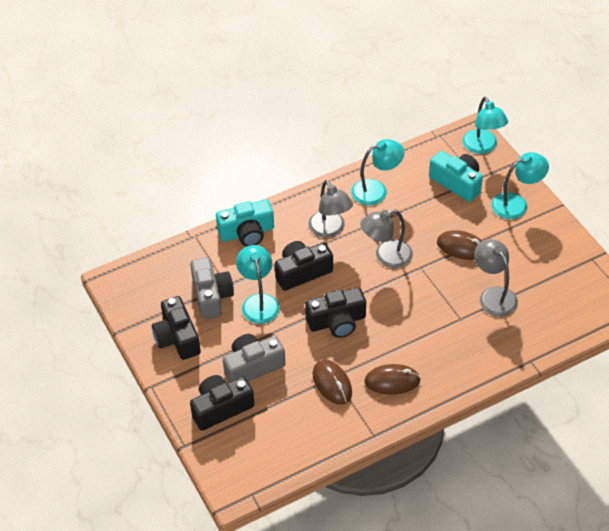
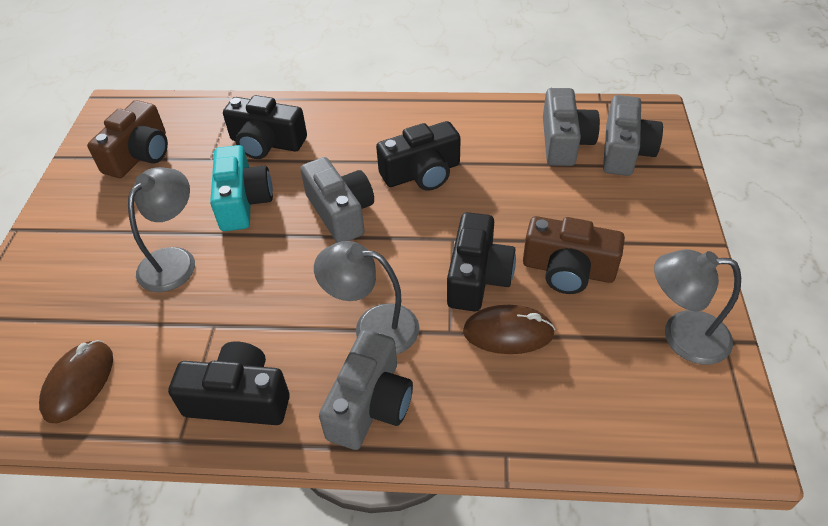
brown camera: 0 -> 2
brown mouse: 3 -> 2
grey camera: 2 -> 4
turquoise camera: 2 -> 1
turquoise lamp: 4 -> 0

